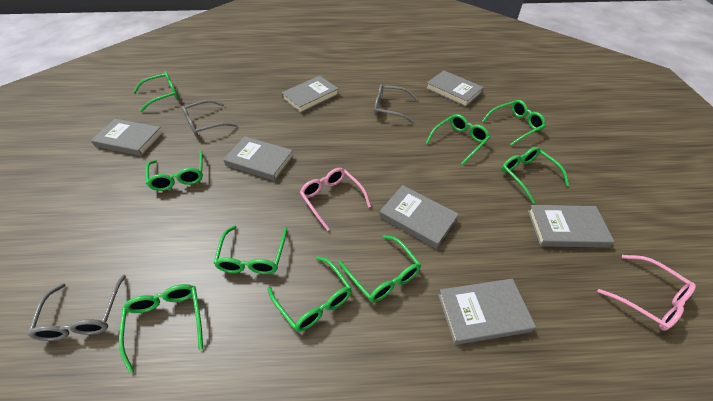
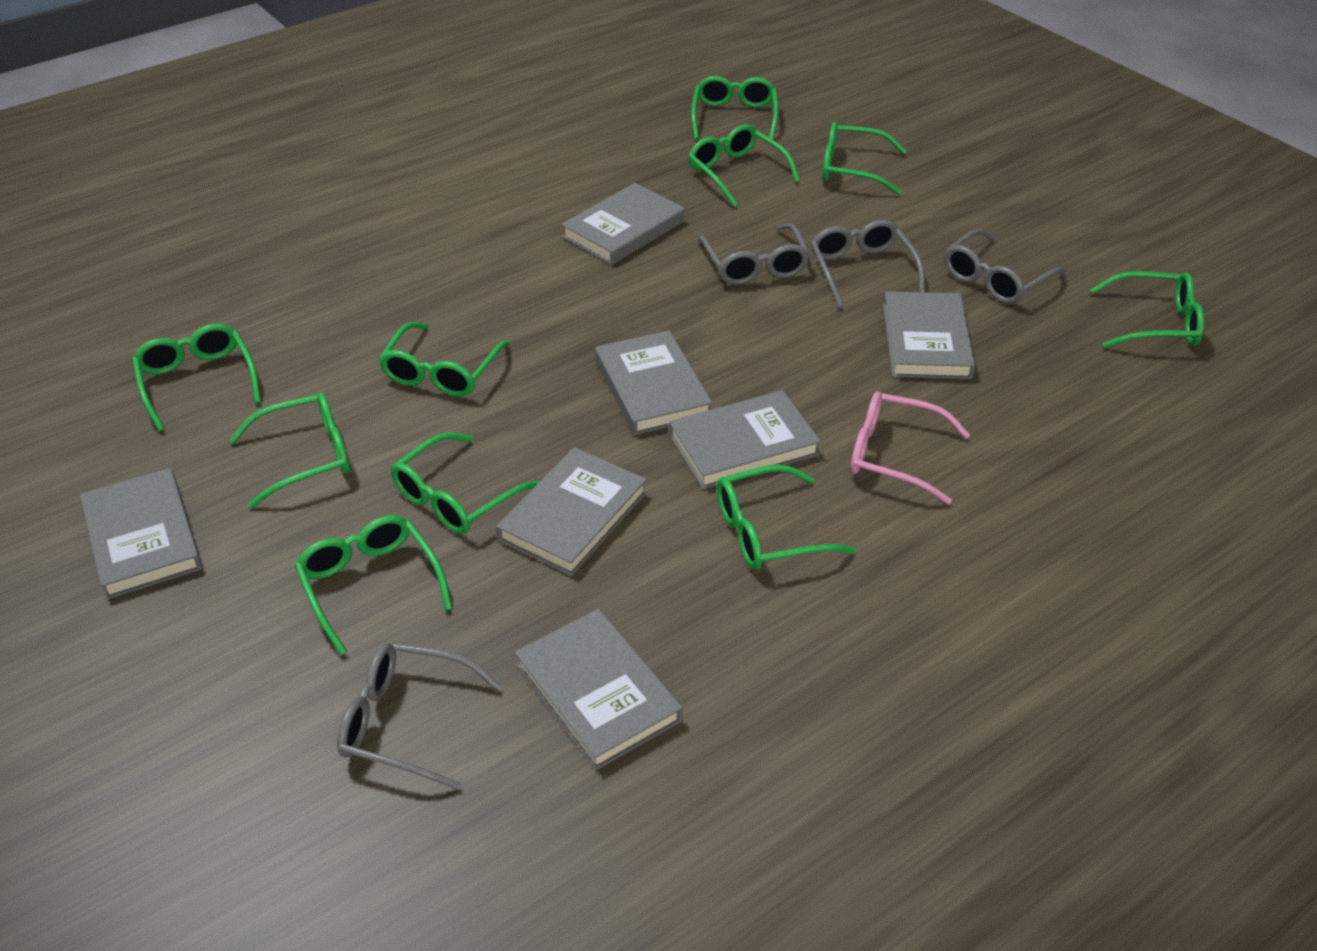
green glasses: 9 -> 10
grey glasses: 3 -> 4
pink glasses: 2 -> 1

